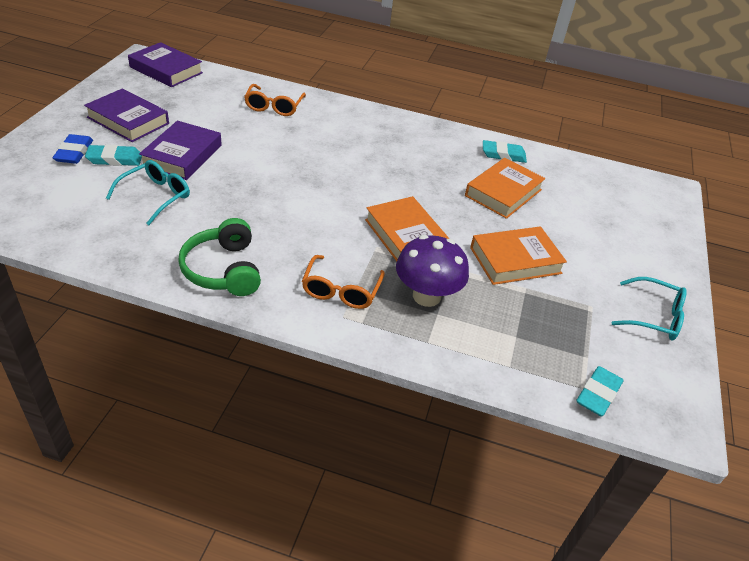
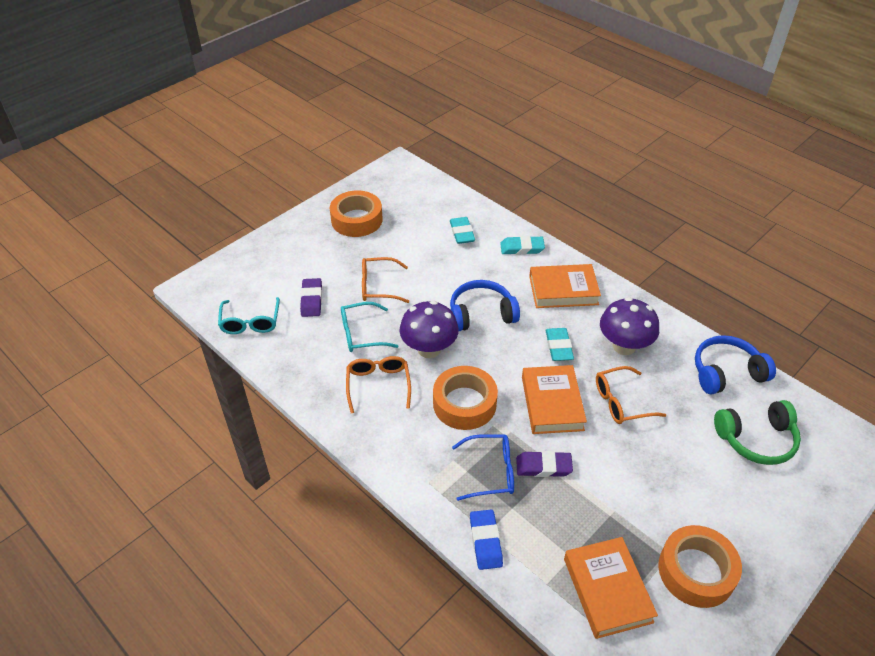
blue glasses: 0 -> 1
blue headphones: 0 -> 2
orange glasses: 2 -> 3
orange tape: 0 -> 3
purple book: 3 -> 0
purple eraser: 0 -> 2
purple mushroom: 1 -> 2

